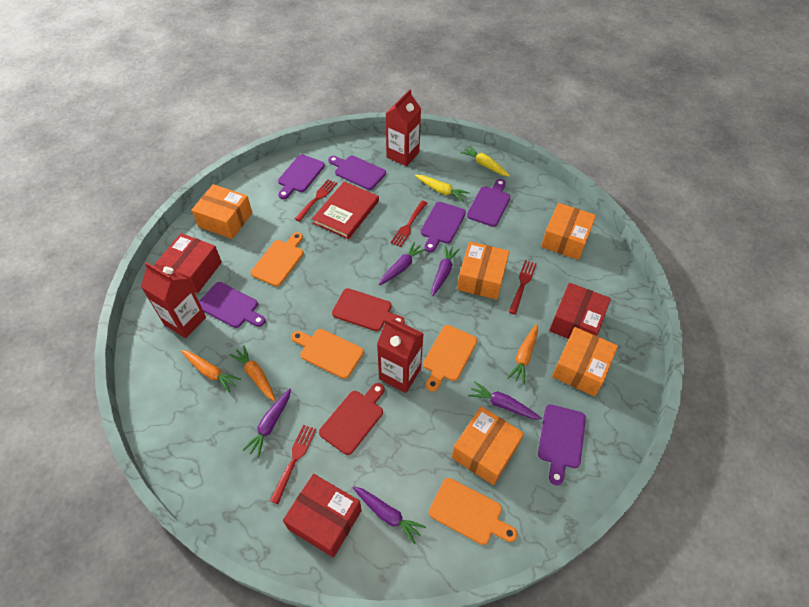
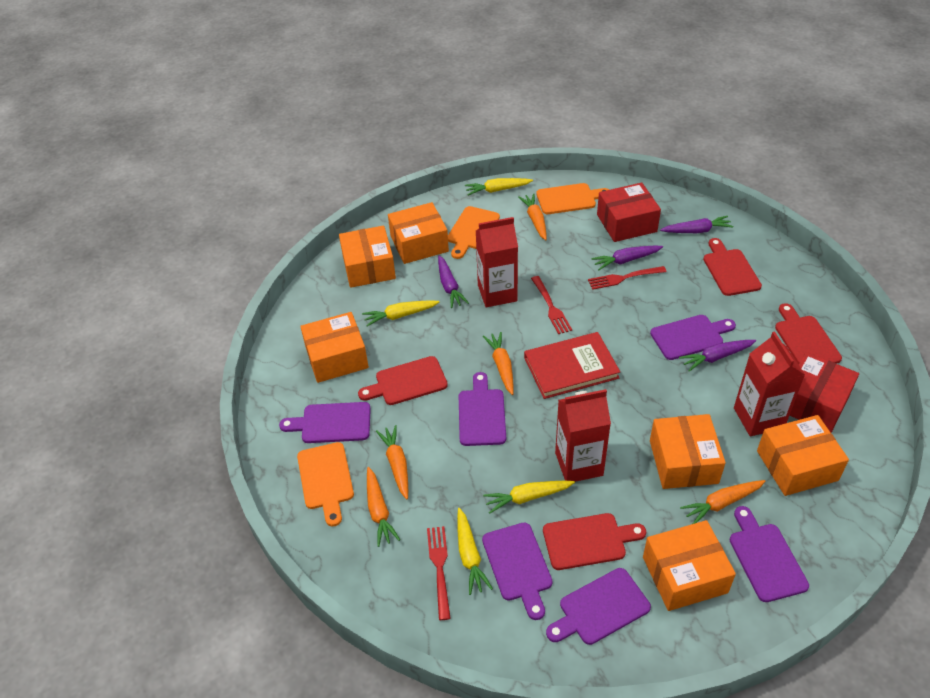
orange box: 5 -> 6
orange carrot: 3 -> 5
orange cutting board: 4 -> 3
purple carrot: 5 -> 4
red box: 3 -> 2
red cutting board: 2 -> 4
red fork: 4 -> 3
yellow carrot: 2 -> 4

